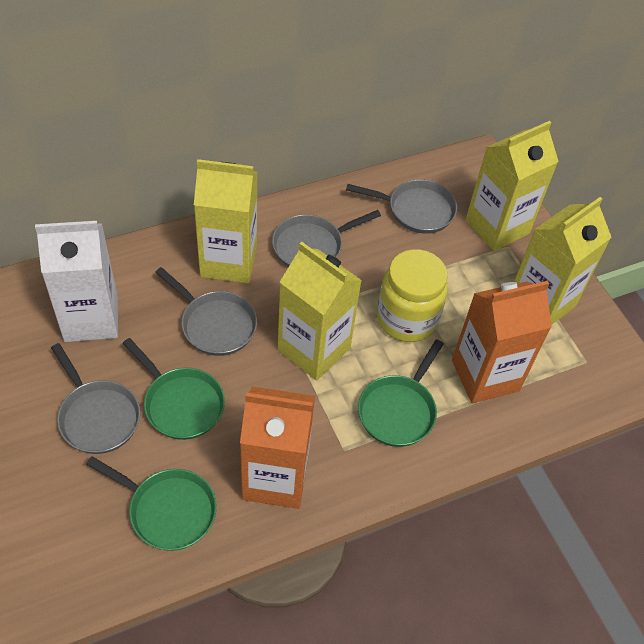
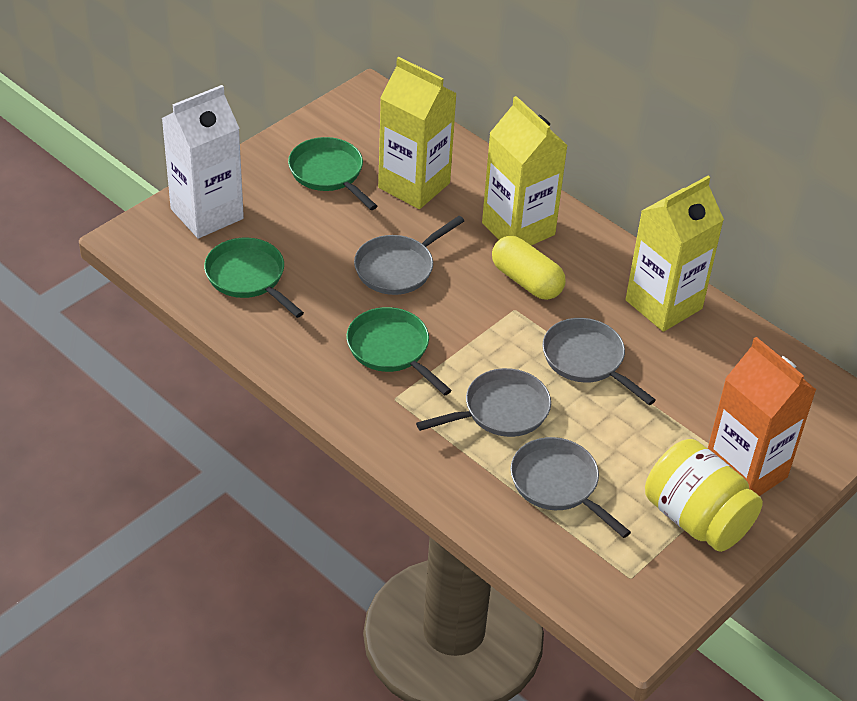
orange carton: 2 -> 1
yellow capsule: 0 -> 1
yellow carton: 4 -> 3

